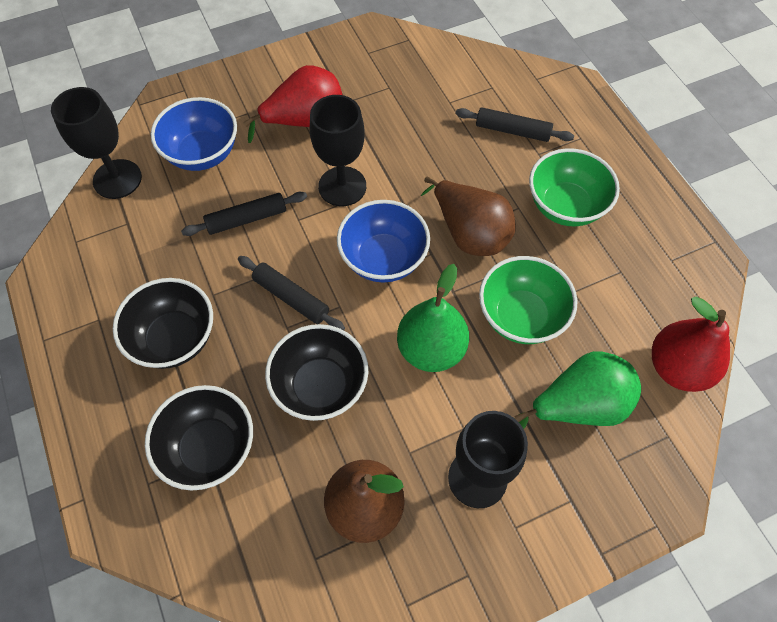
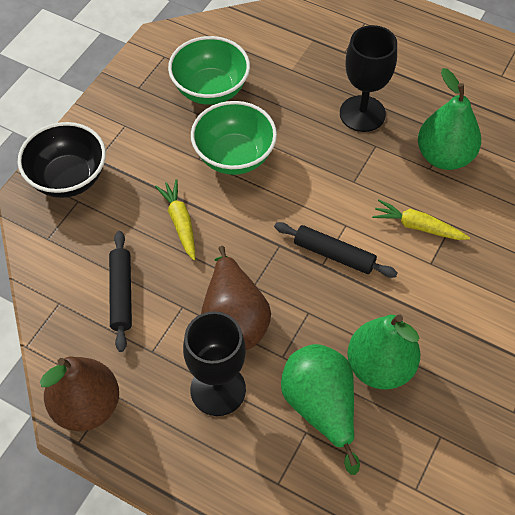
black bowl: 3 -> 1
black goblet: 3 -> 2
black rolling pin: 3 -> 2
blue bowl: 2 -> 0
green pear: 2 -> 3
red pear: 2 -> 0
yellow carrot: 0 -> 2

